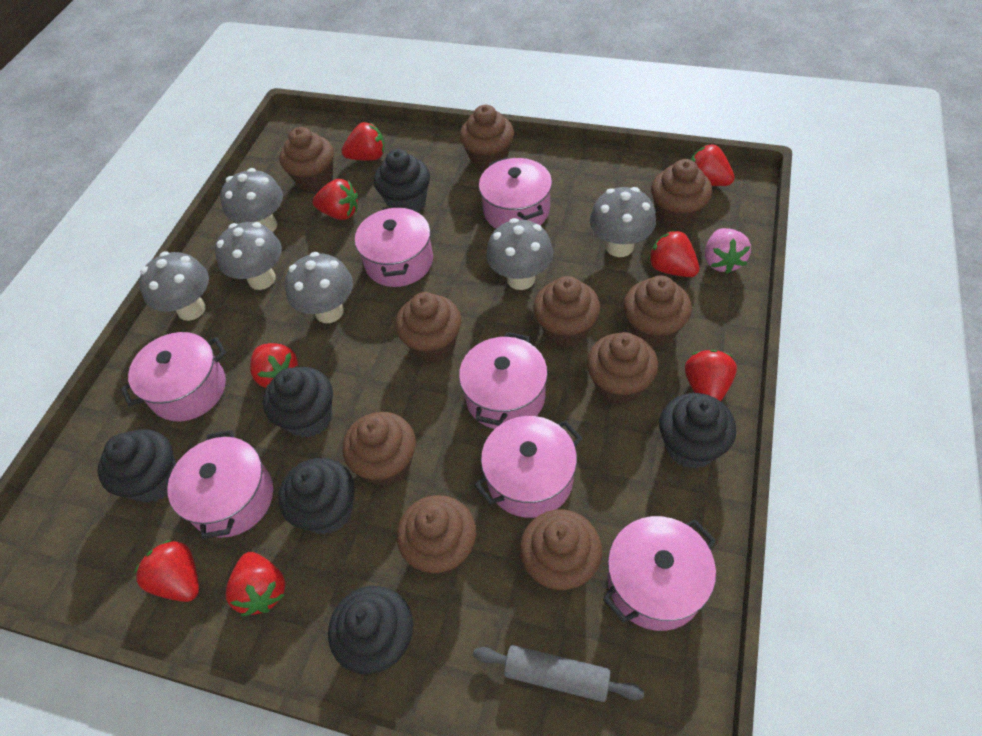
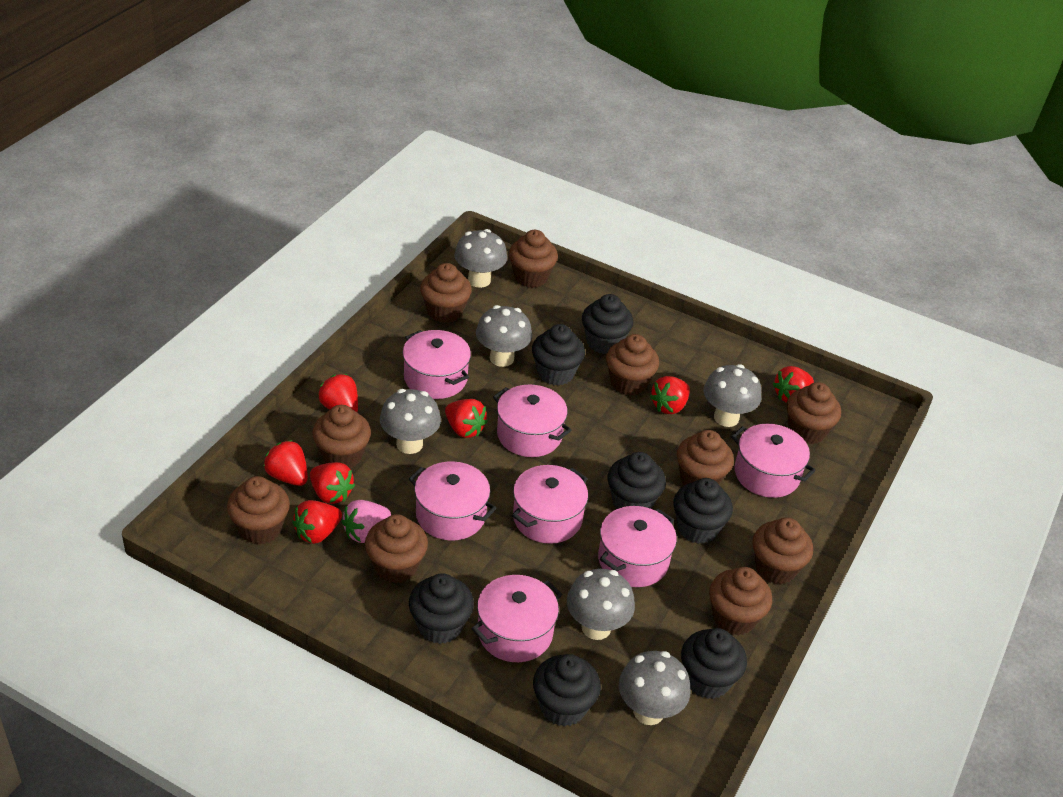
black cupcake: 6 -> 7
grey rolling pin: 1 -> 0
red strawberry: 8 -> 7

